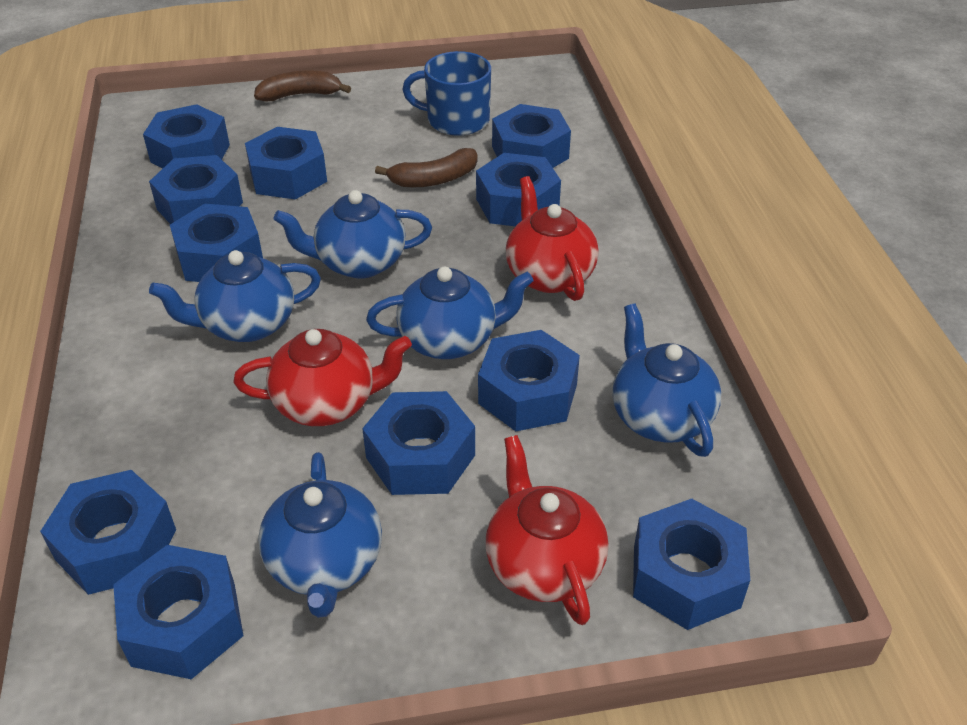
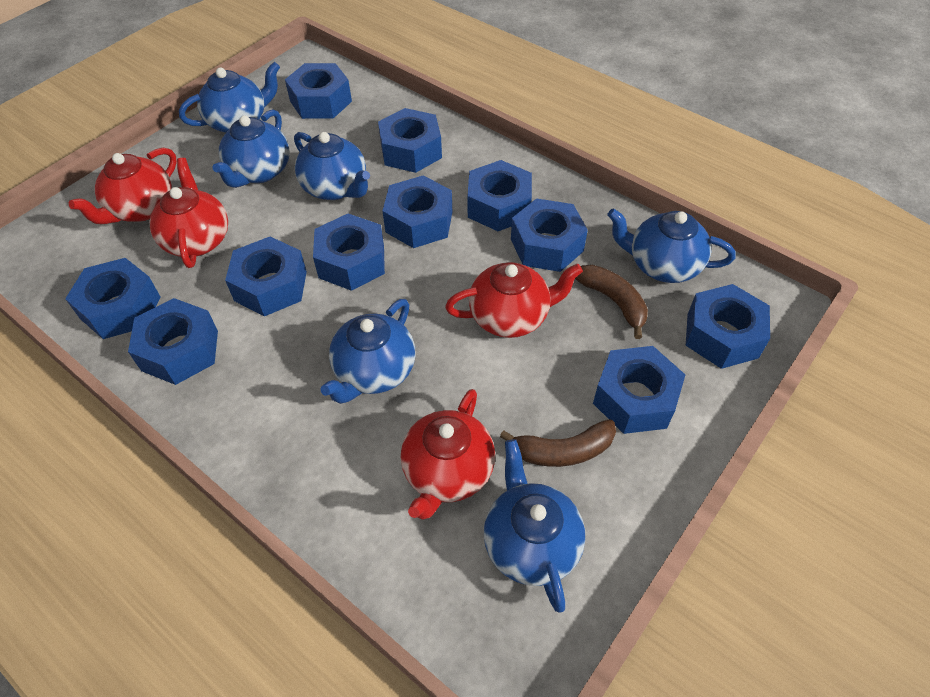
blue mug: 1 -> 0
blue teapot: 5 -> 6
red teapot: 3 -> 4

